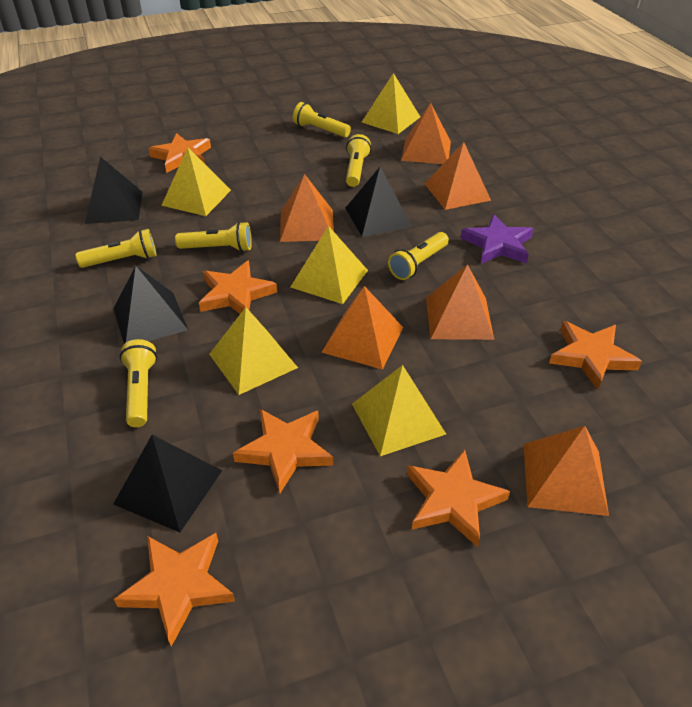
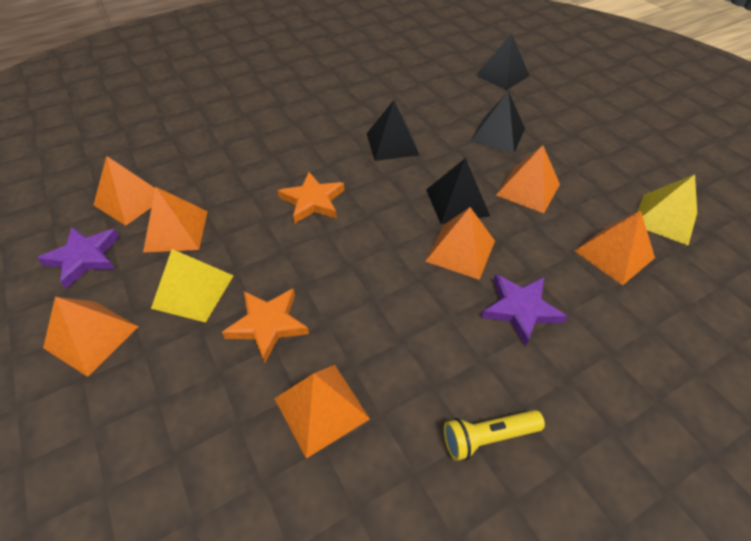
orange pyramid: 6 -> 7
orange star: 6 -> 2
purple star: 1 -> 2
yellow flashlight: 6 -> 1
yellow pyramid: 5 -> 2

